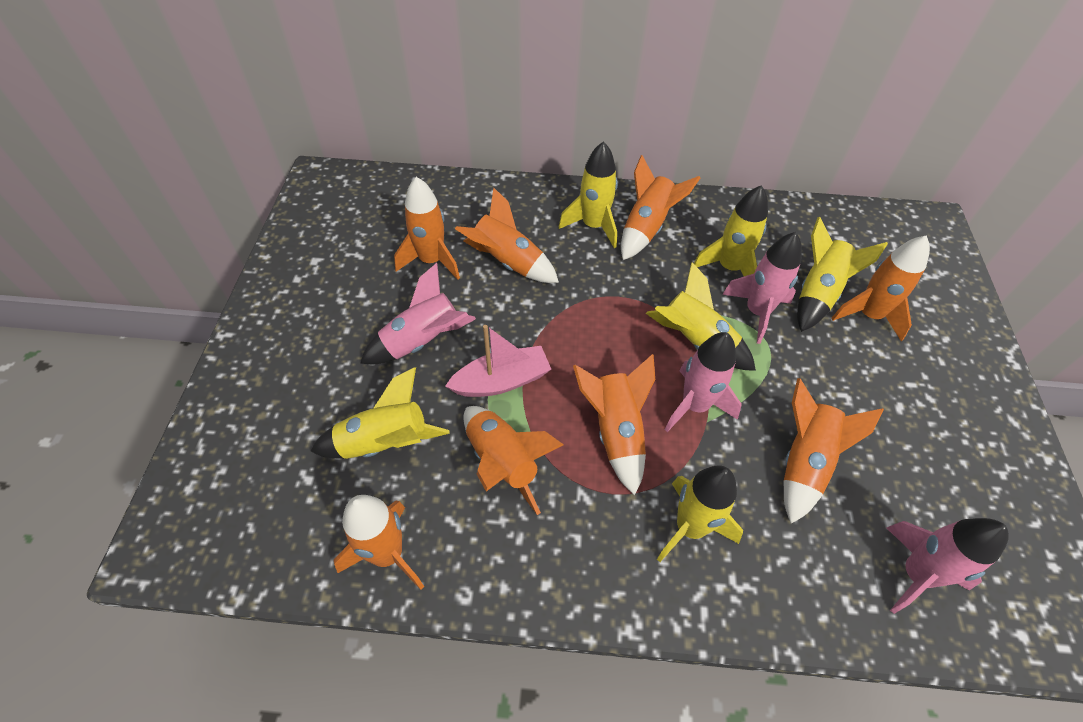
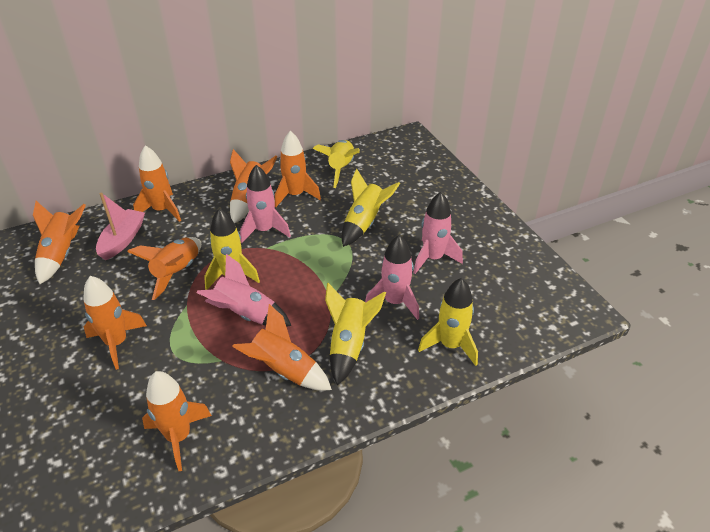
yellow rocket: 6 -> 5

